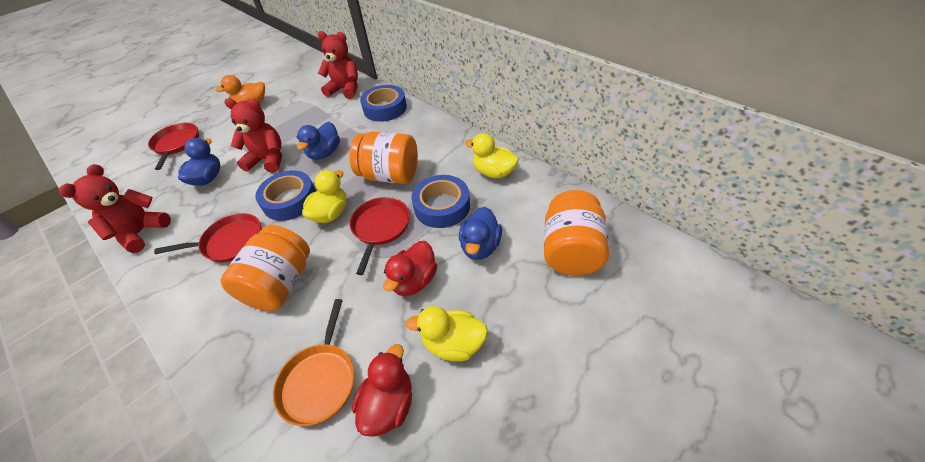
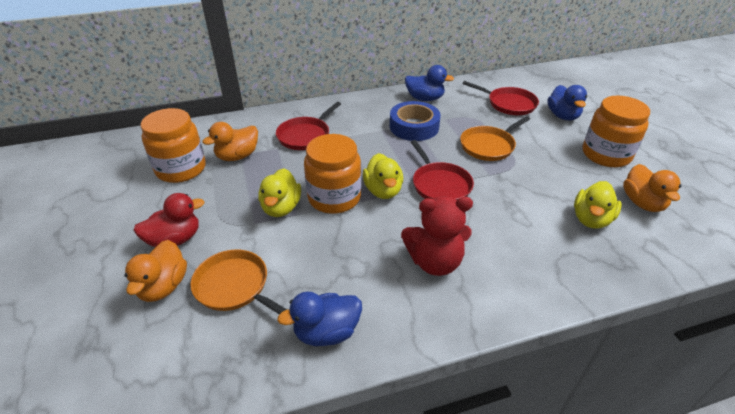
blue tape: 3 -> 1
orange duck: 1 -> 3
orange pan: 1 -> 2
red duck: 2 -> 1
red teddy bear: 3 -> 1

